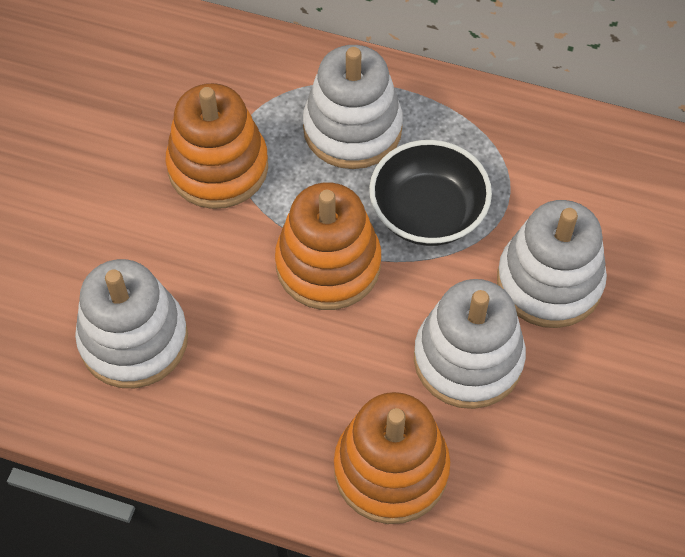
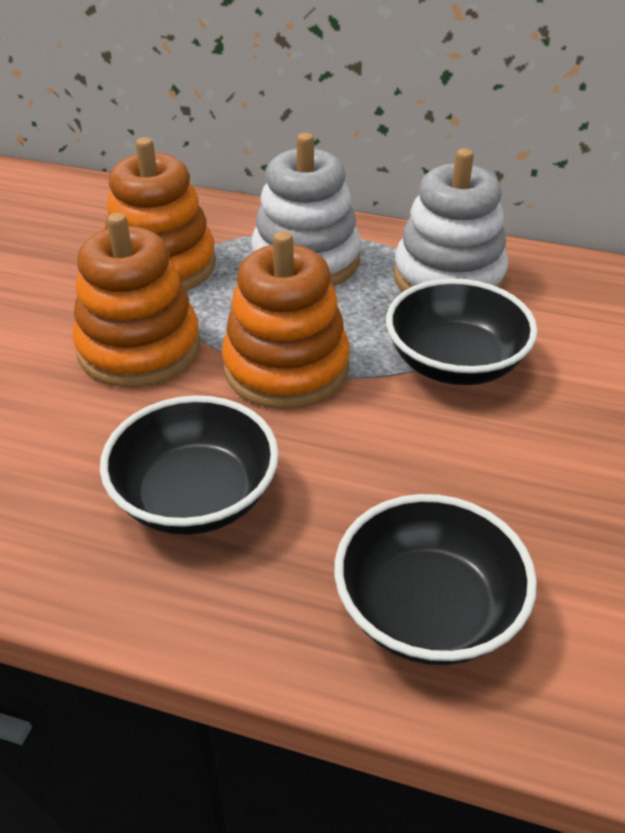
black bowl: 1 -> 3
white stacking toy: 4 -> 2

